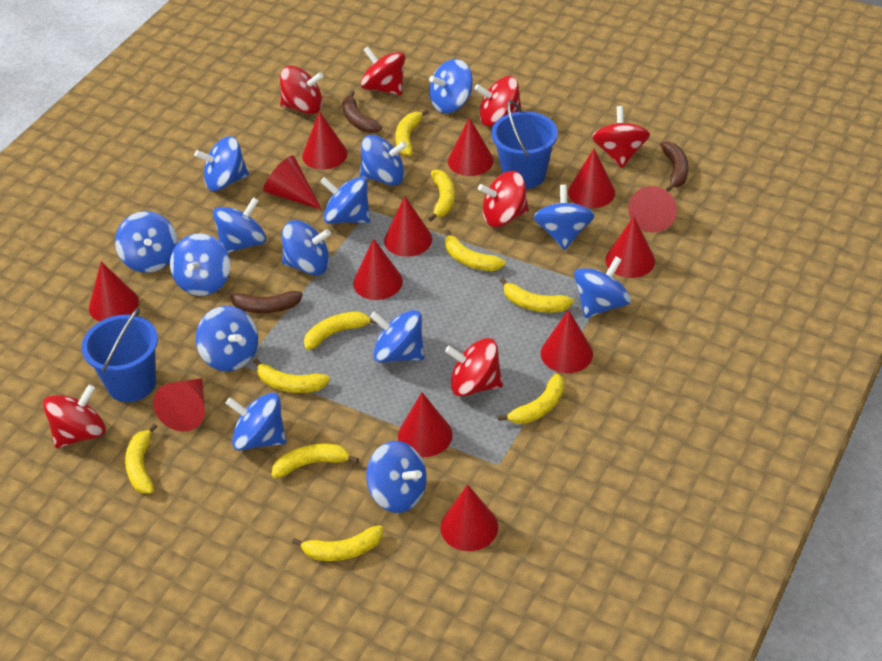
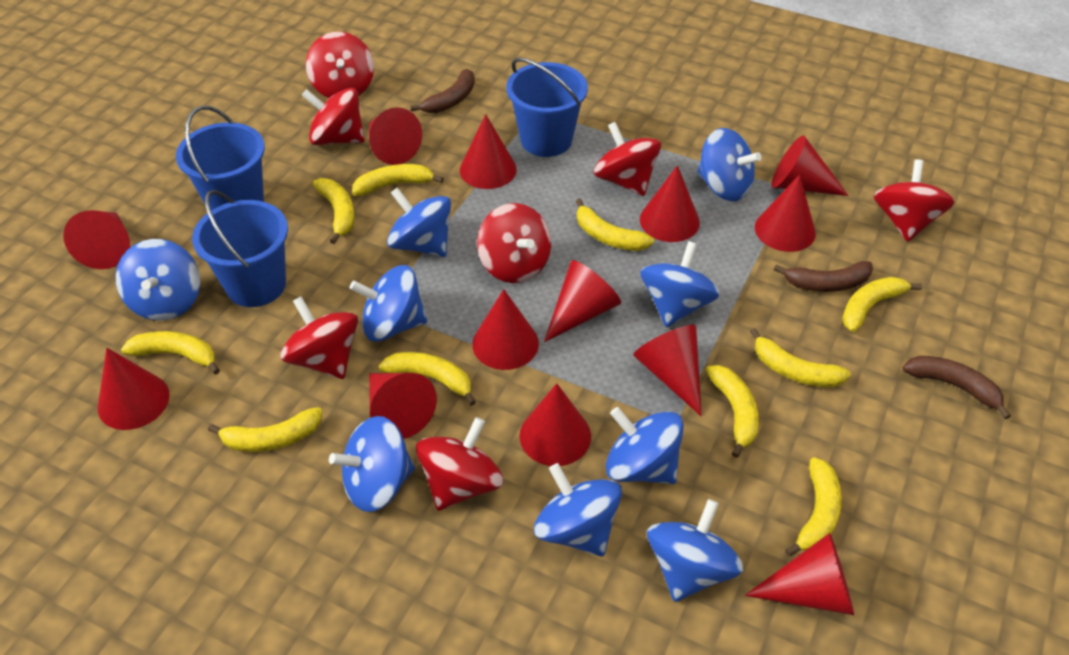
blue bucket: 2 -> 3
blue spinning top: 14 -> 9

